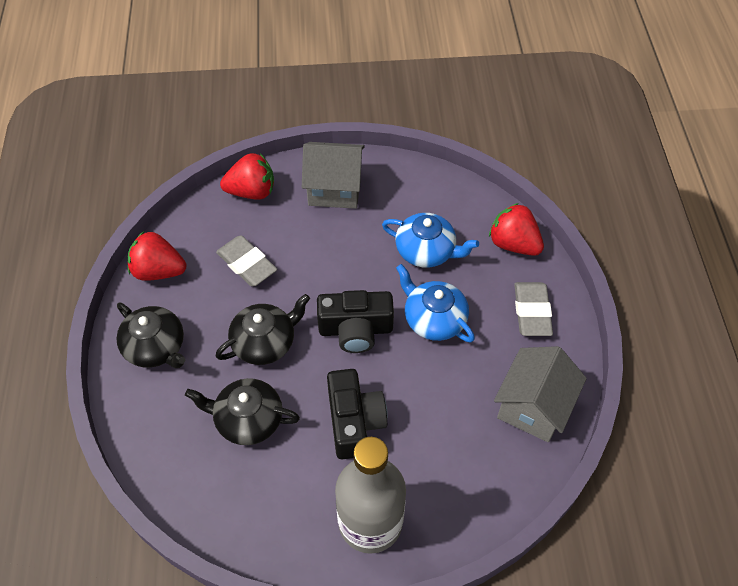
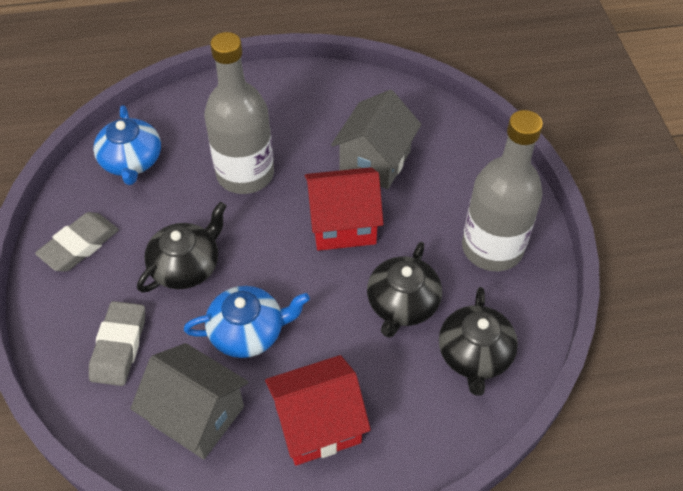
black camera: 2 -> 0
grey bottle: 1 -> 2
red house: 0 -> 2
red strawberry: 3 -> 0

